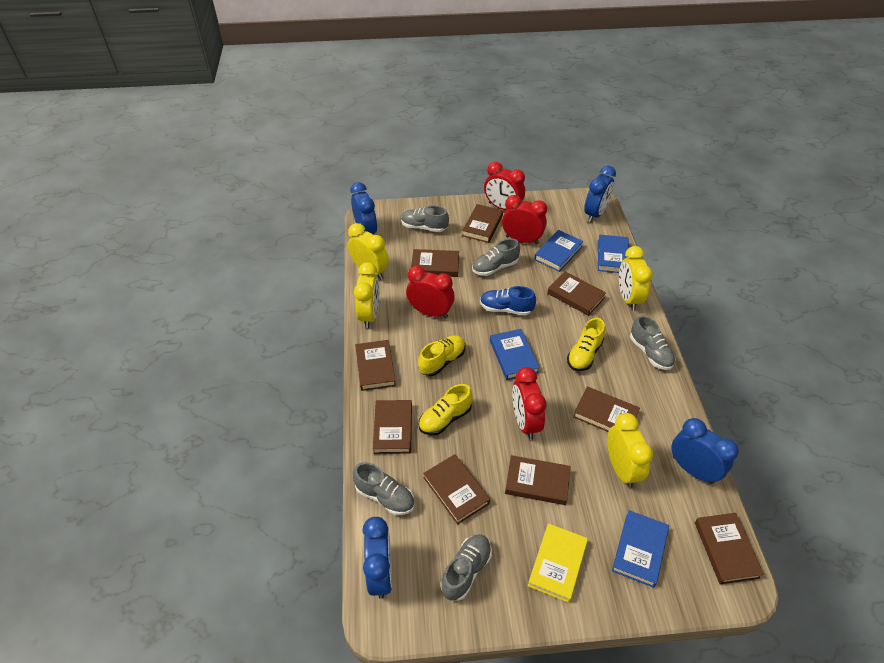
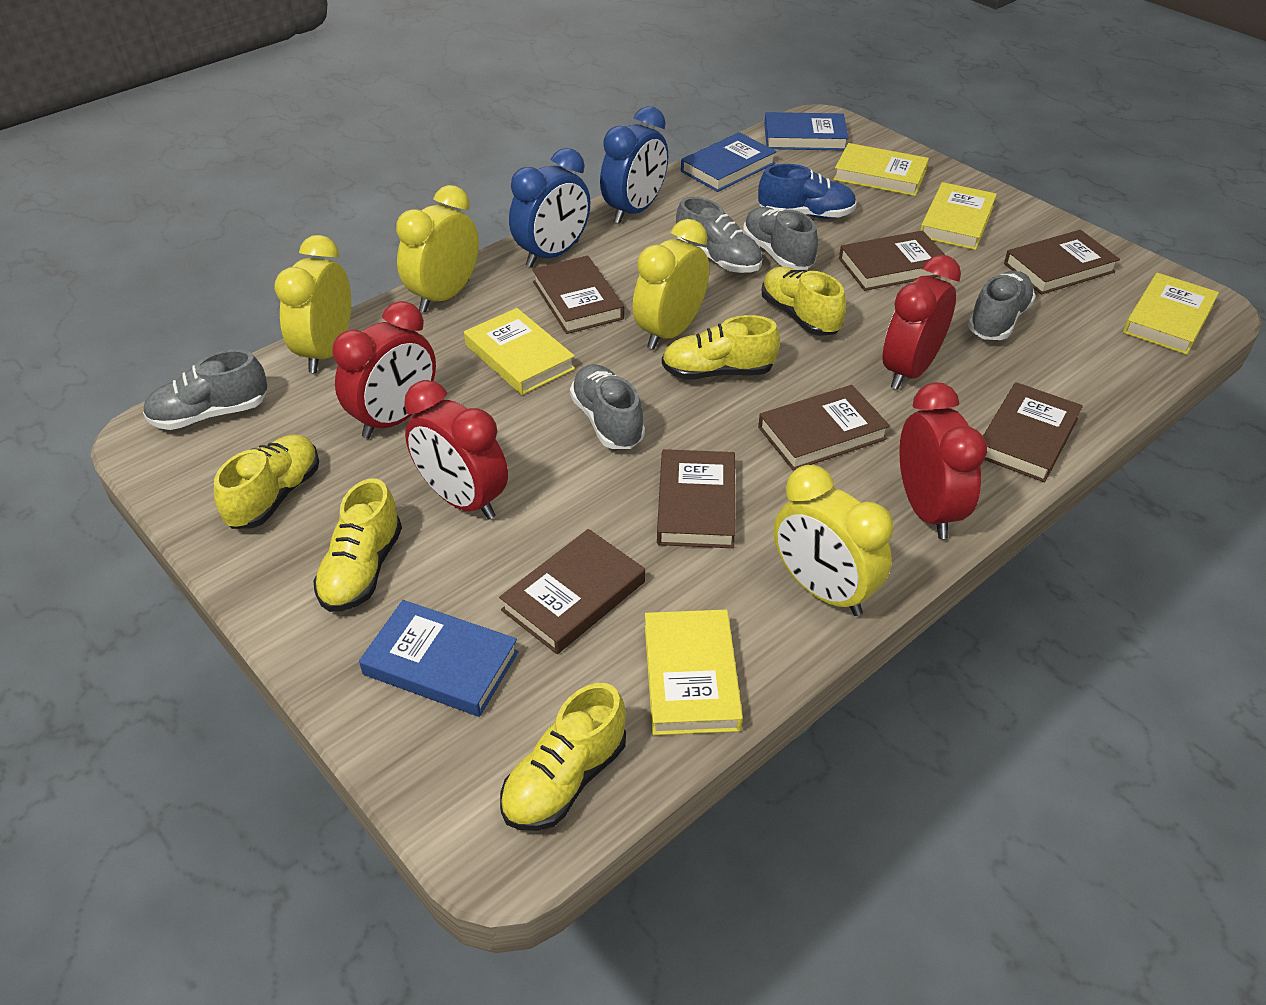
blue book: 4 -> 3
blue clock: 4 -> 2
brown book: 9 -> 7
yellow book: 1 -> 5
yellow shoe: 3 -> 5

